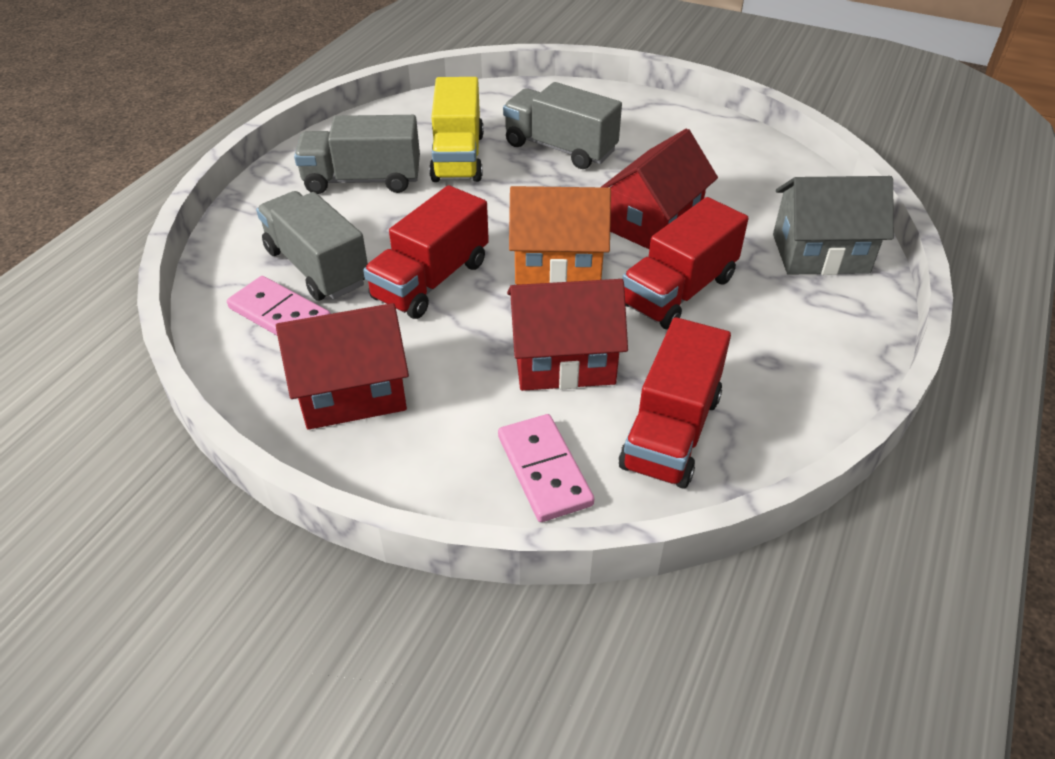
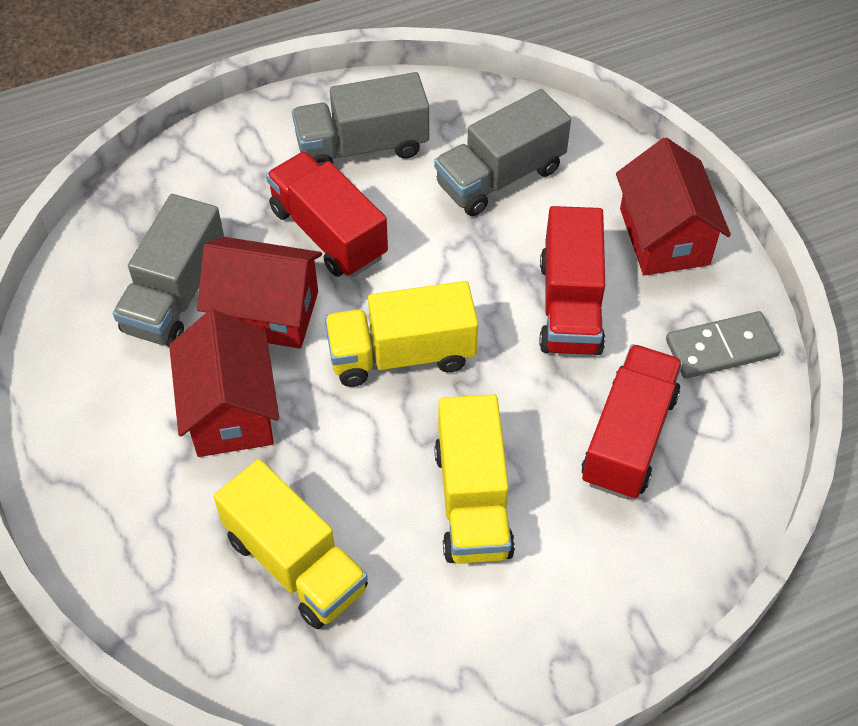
grey domino: 0 -> 1
grey house: 1 -> 0
orange house: 1 -> 0
pink domino: 2 -> 0
yellow truck: 1 -> 3

